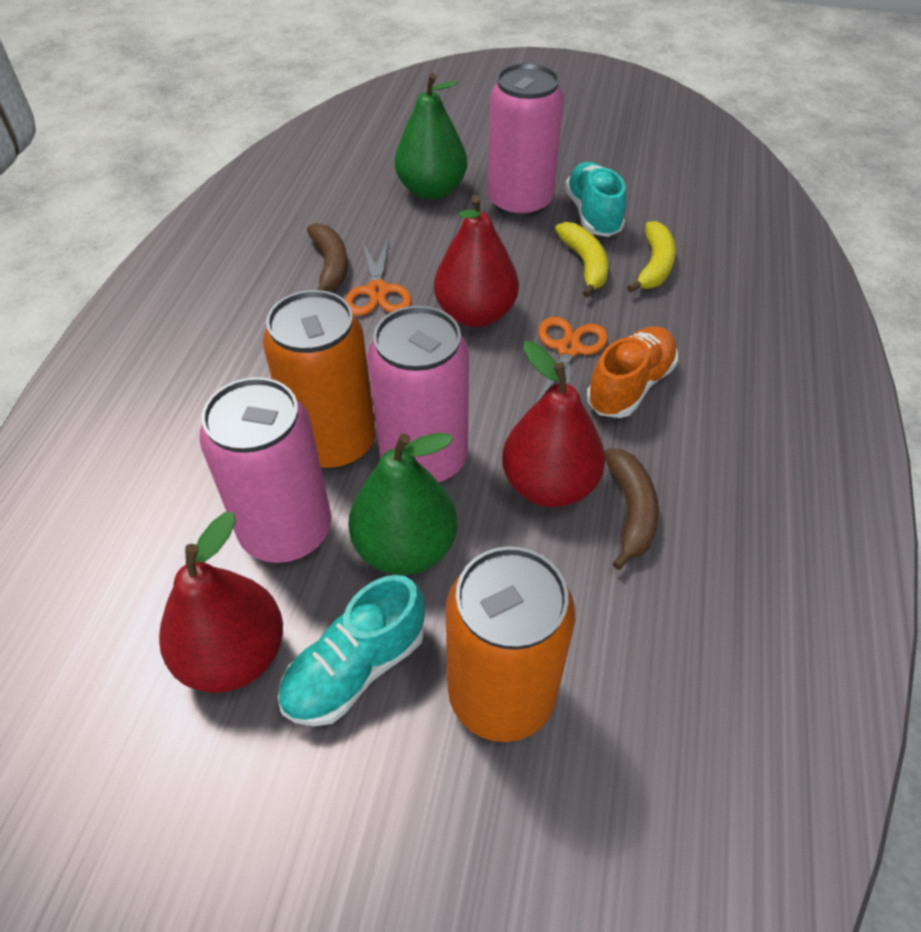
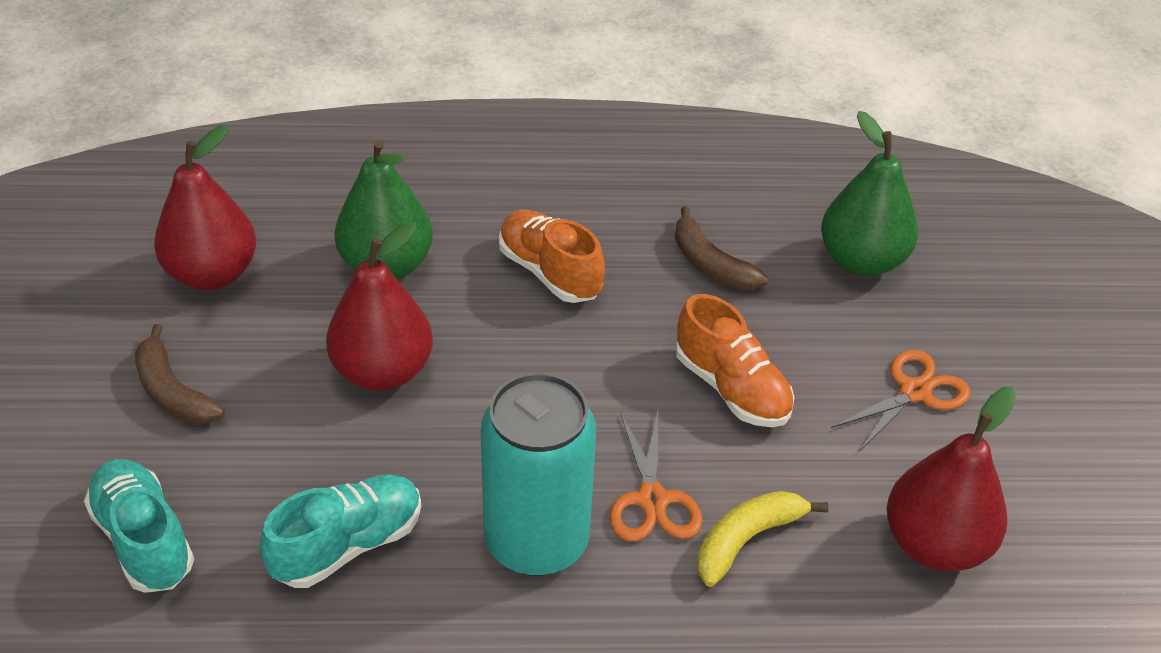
orange can: 2 -> 0
orange shoe: 1 -> 2
pink can: 3 -> 0
turquoise can: 0 -> 1
yellow banana: 2 -> 1

